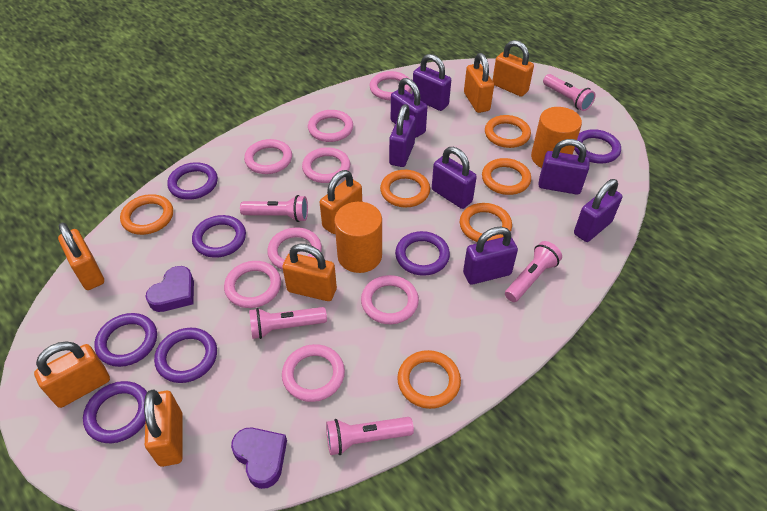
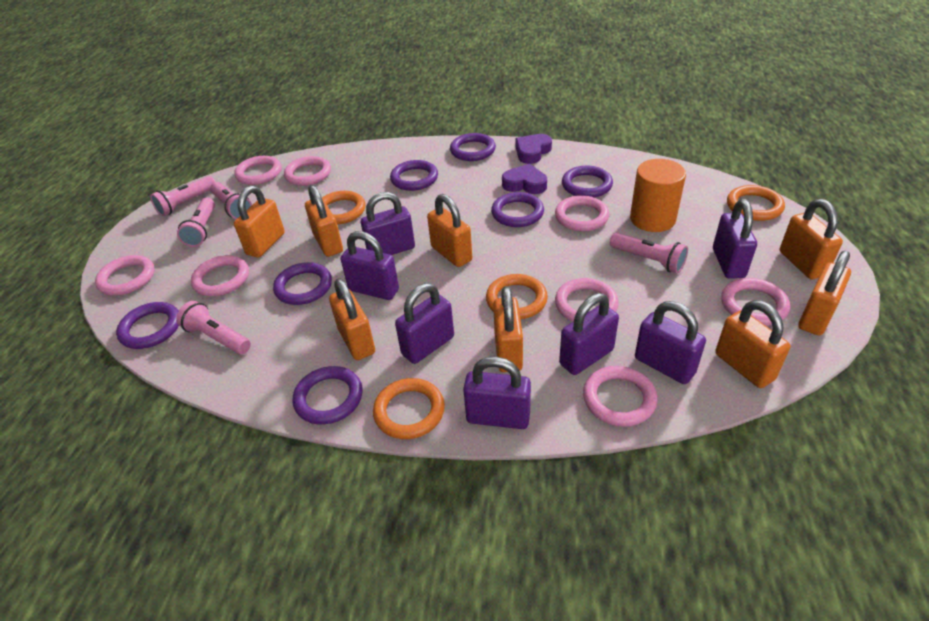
orange cylinder: 2 -> 1
orange padlock: 7 -> 8
orange ring: 6 -> 4

